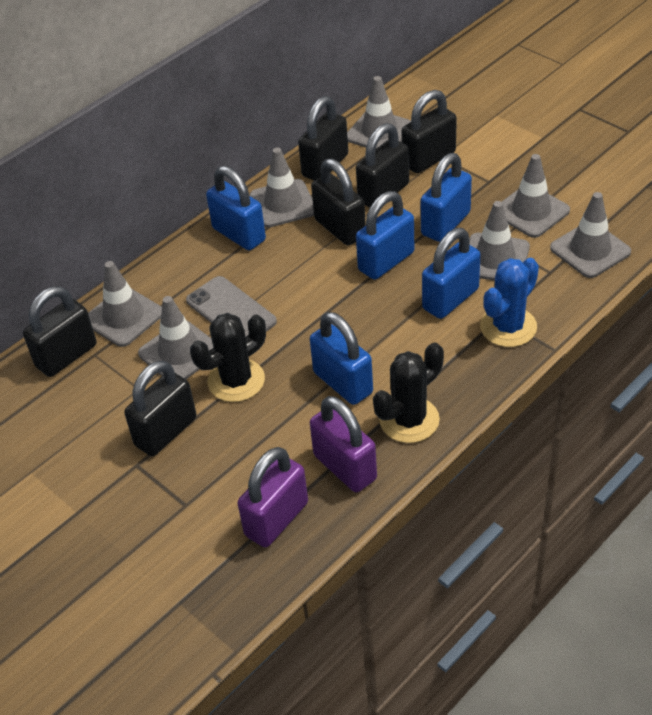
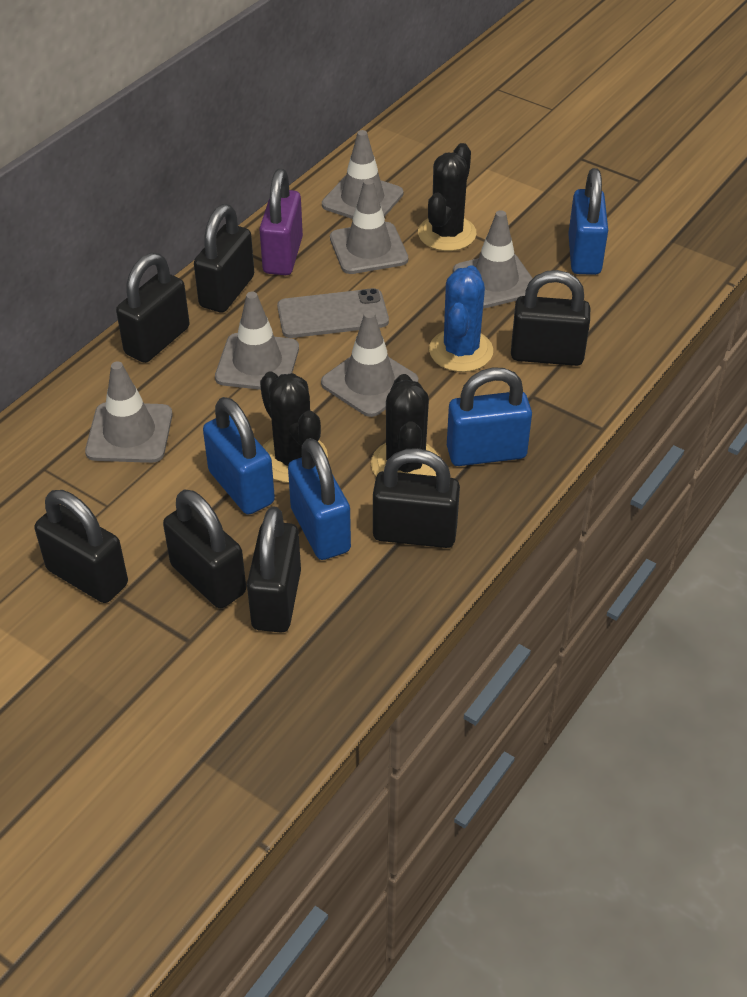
black cactus: 2 -> 3
black padlock: 6 -> 7
blue padlock: 5 -> 4
grey traffic cone: 7 -> 6
purple padlock: 2 -> 1

